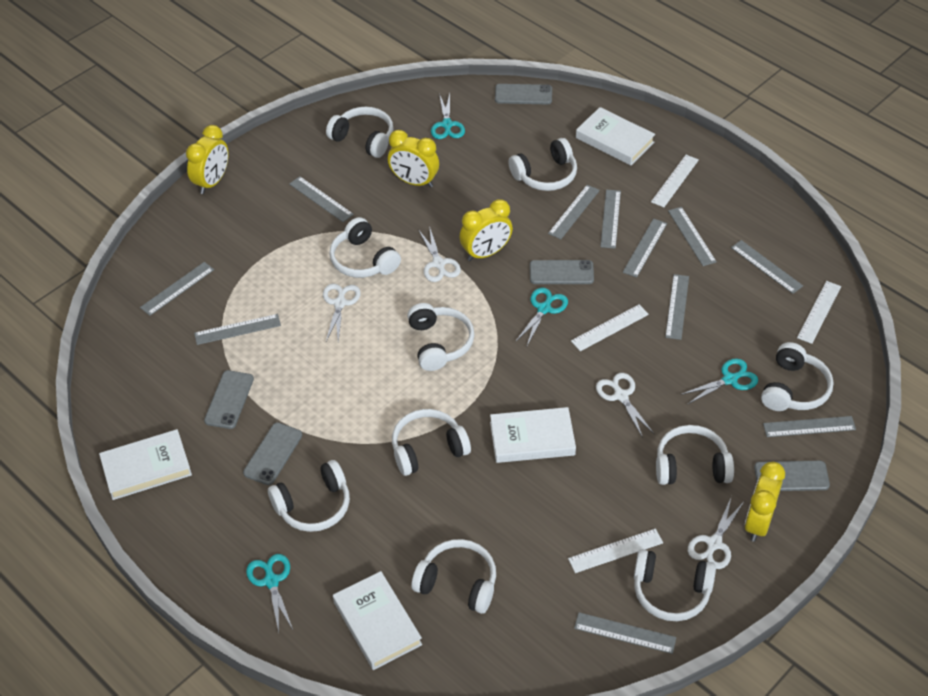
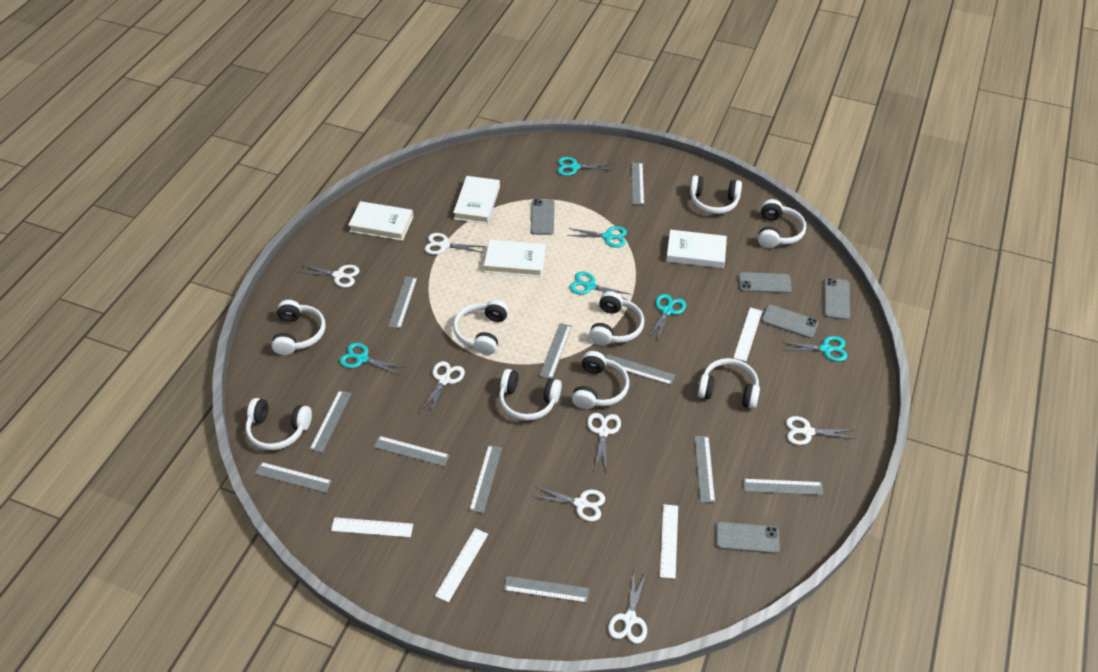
turquoise scissors: 4 -> 6
white headphones: 10 -> 9
white scissors: 4 -> 7
yellow clock: 4 -> 0

